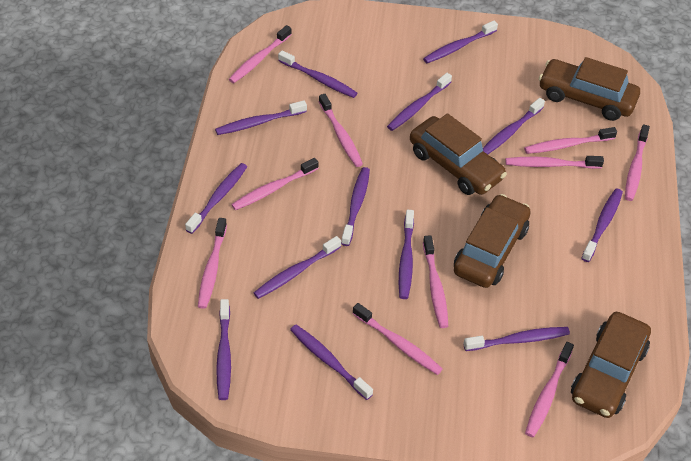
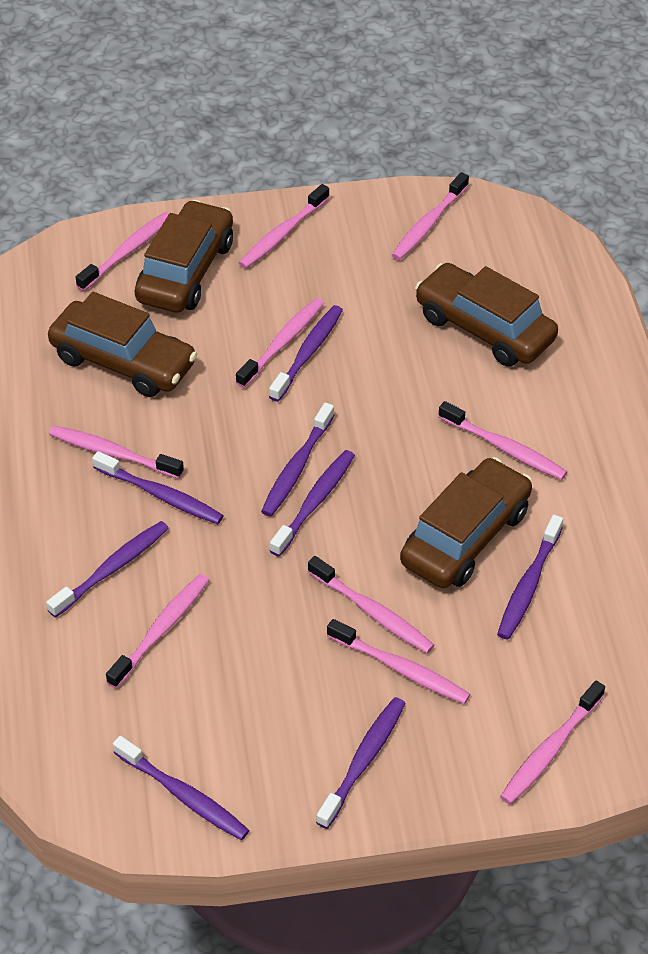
purple toothbrush: 13 -> 8

